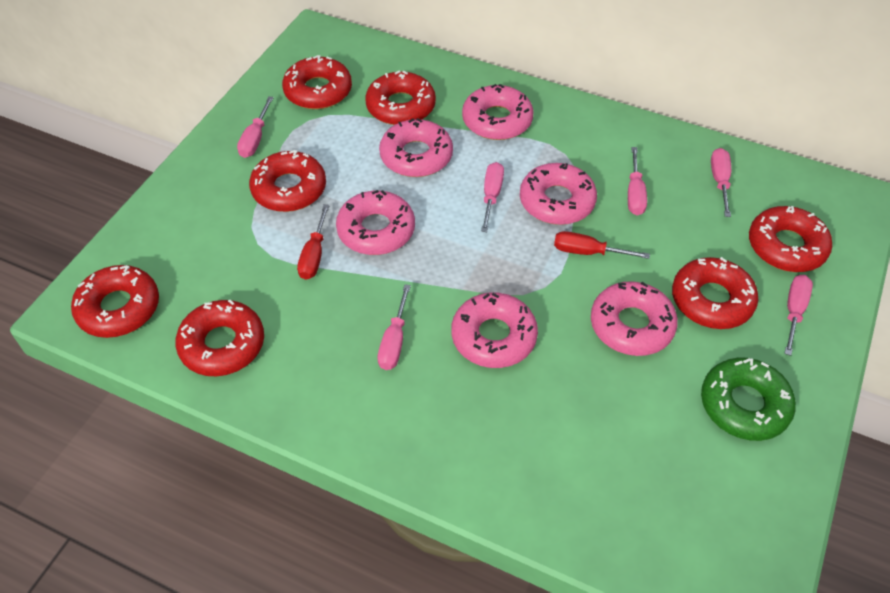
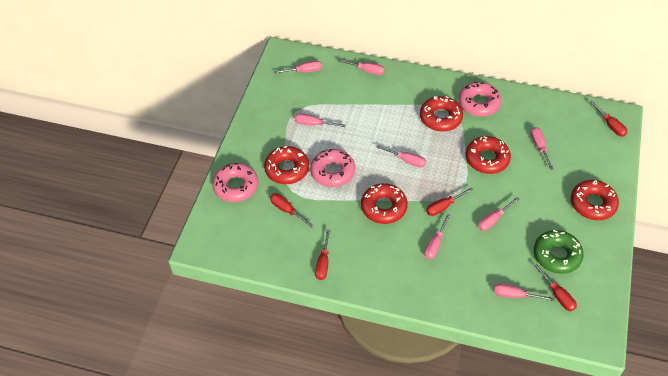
pink donut: 6 -> 3
pink screwdriver: 6 -> 8
red donut: 7 -> 5
red screwdriver: 2 -> 5

